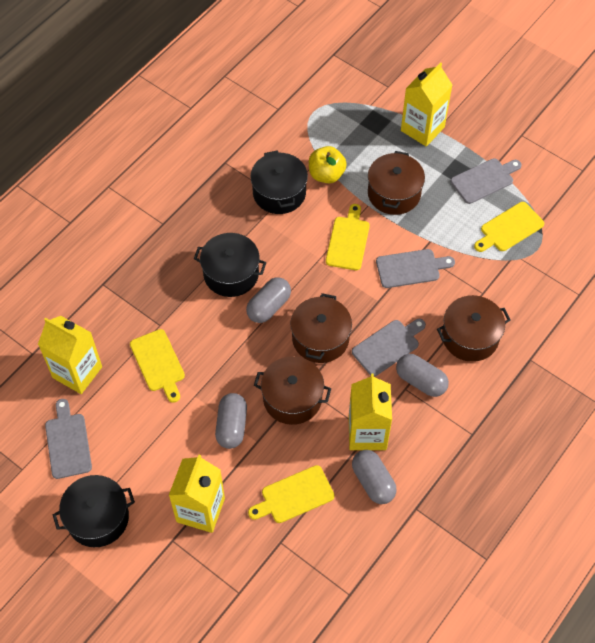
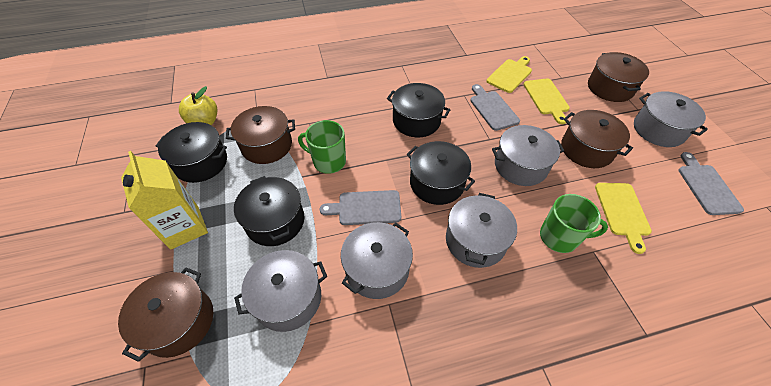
black pot: 3 -> 4
green mug: 0 -> 2
grey capsule: 4 -> 0
grey cutting board: 4 -> 3
grey pot: 0 -> 5
yellow carton: 4 -> 1
yellow cutting board: 4 -> 3

